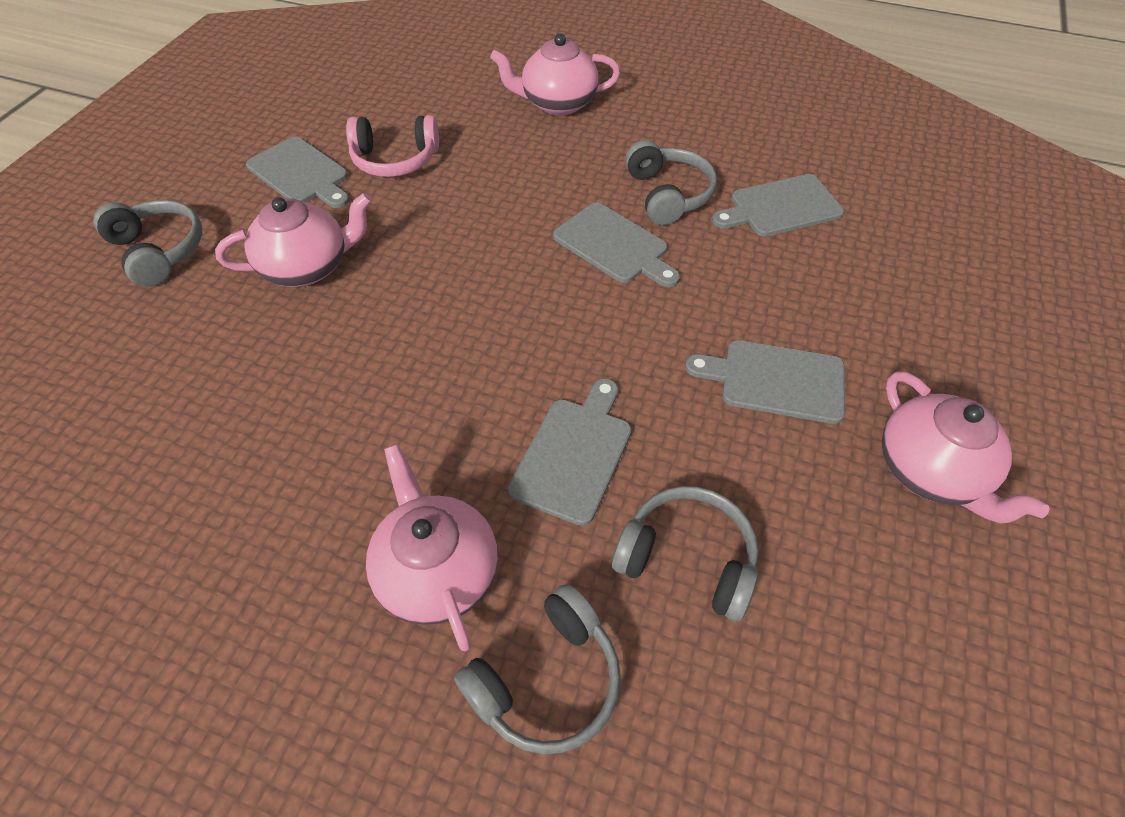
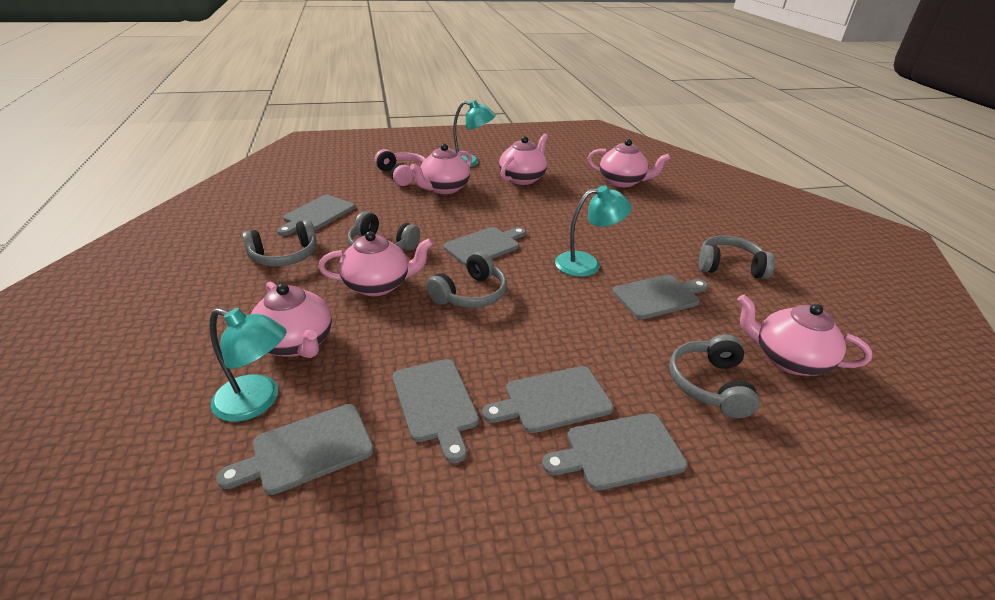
grey cutting board: 5 -> 7
grey headphones: 4 -> 5
pink teapot: 4 -> 6
turquoise lamp: 0 -> 3

